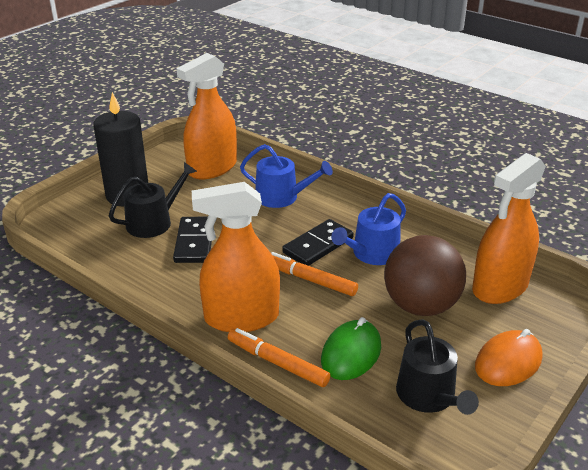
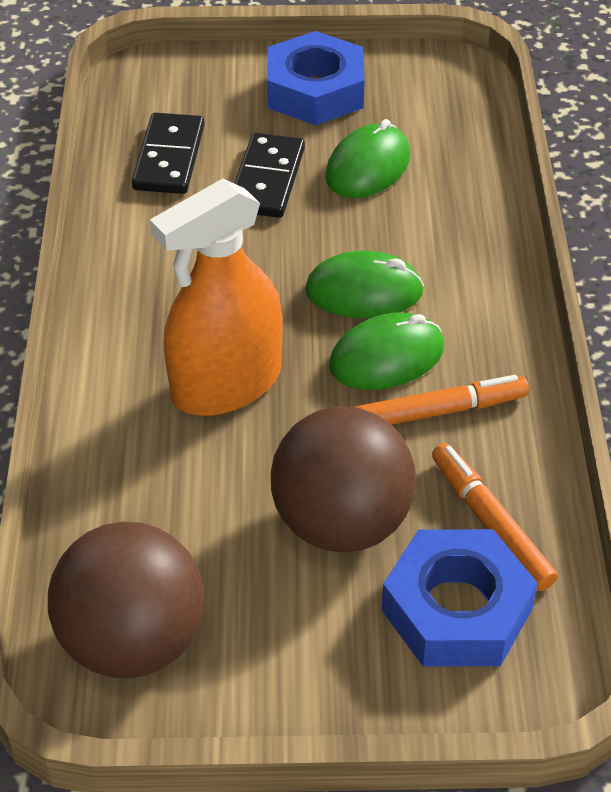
black candle: 1 -> 0
black watering can: 2 -> 0
blue nut: 0 -> 2
blue watering can: 2 -> 0
brown ball: 1 -> 2
green mouse: 1 -> 3
orange mouse: 1 -> 0
orange spray bottle: 3 -> 1

